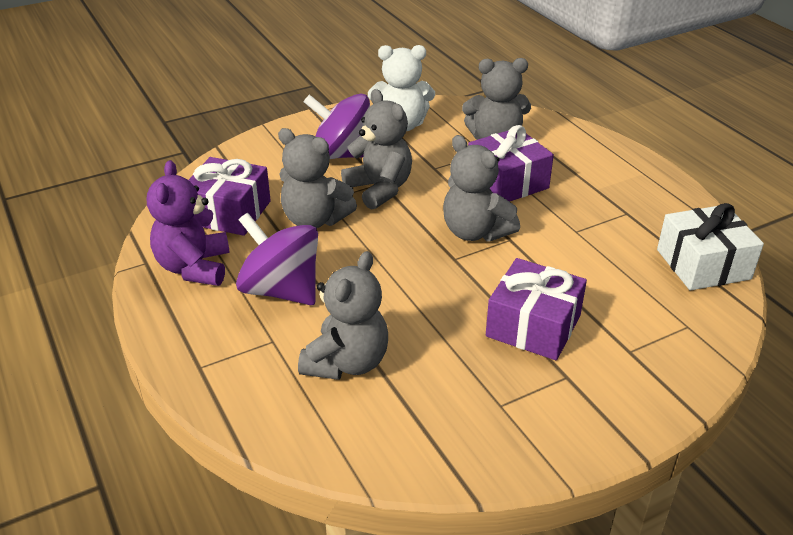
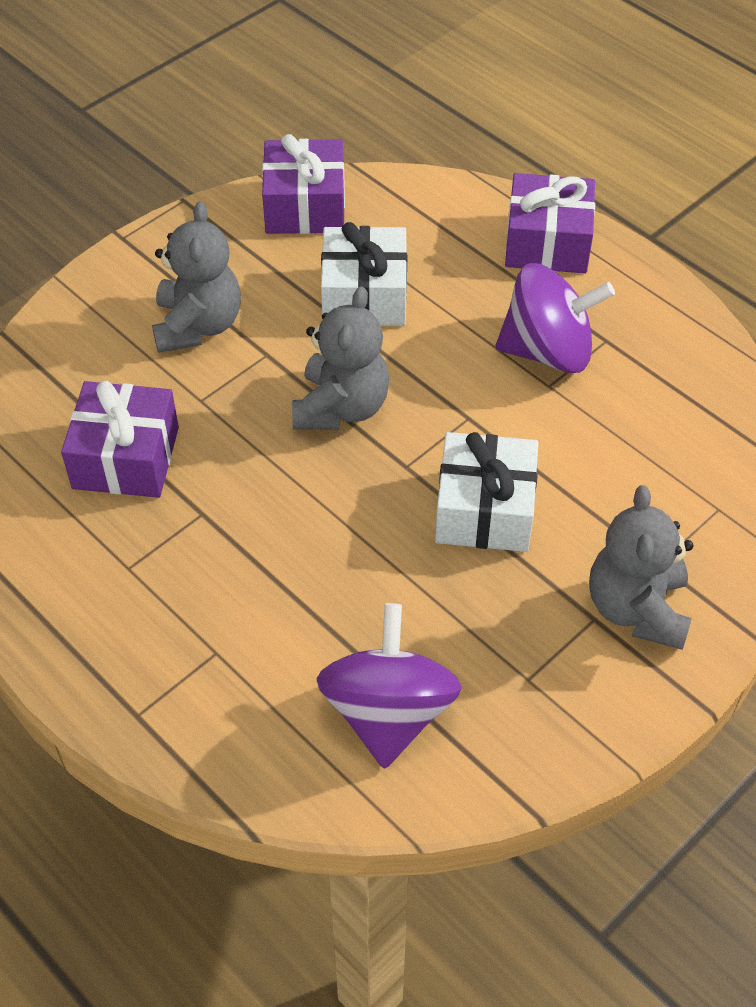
grey teddy bear: 5 -> 3
purple teddy bear: 1 -> 0
white gift: 1 -> 2
white teddy bear: 1 -> 0

